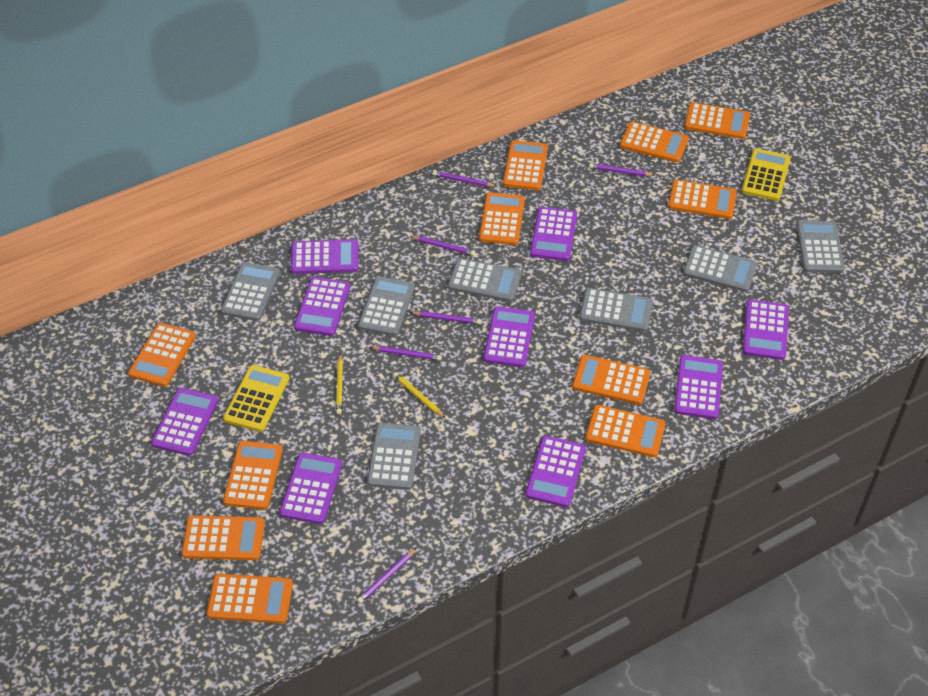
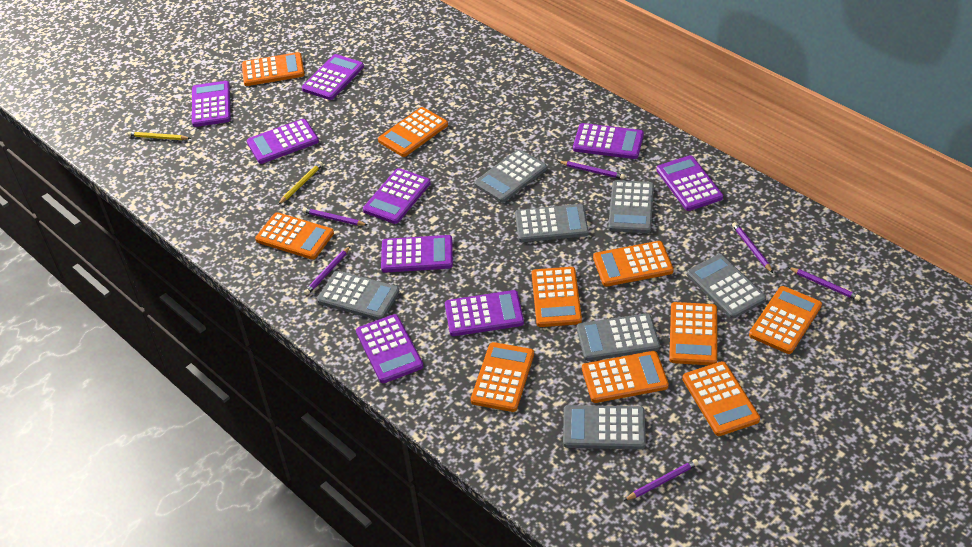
orange calculator: 11 -> 10
yellow calculator: 2 -> 0

